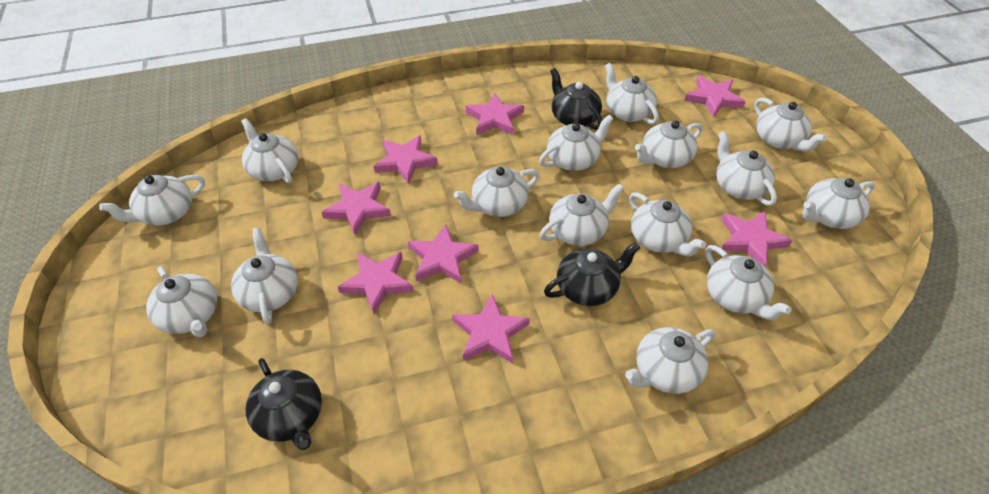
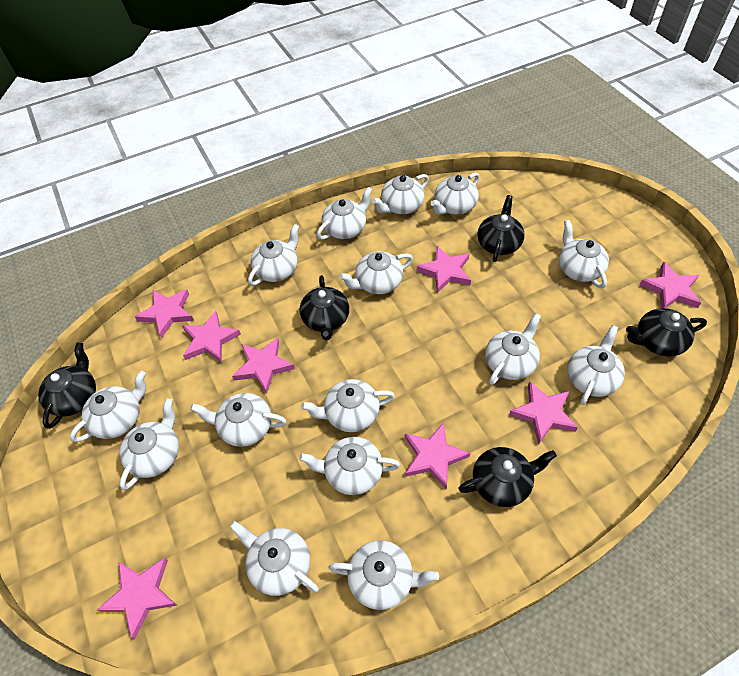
black teapot: 3 -> 5

